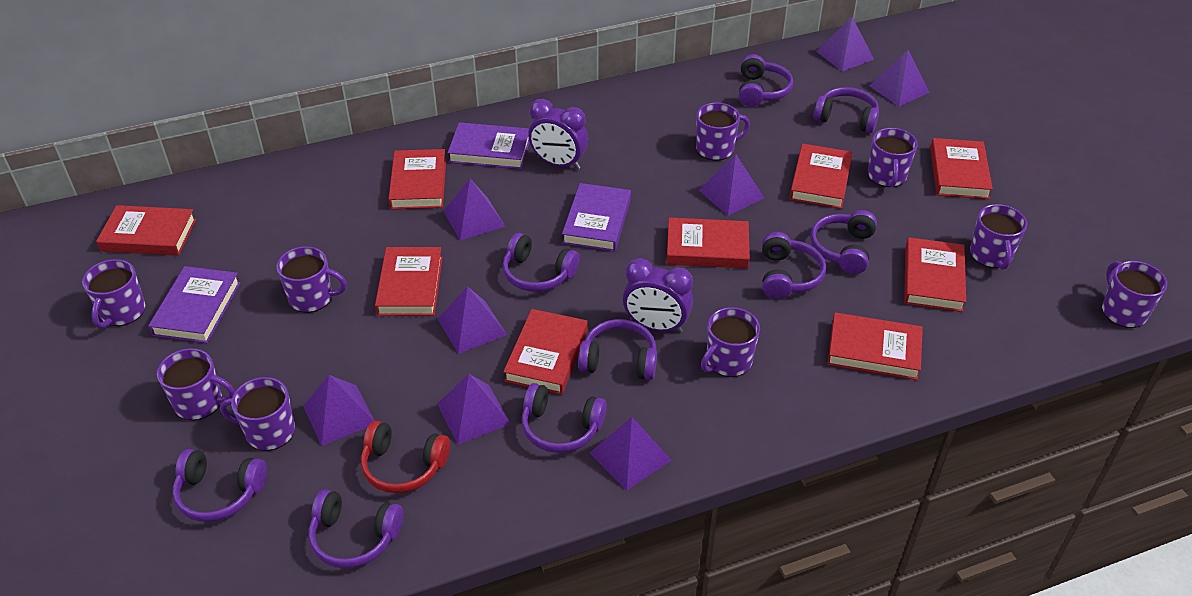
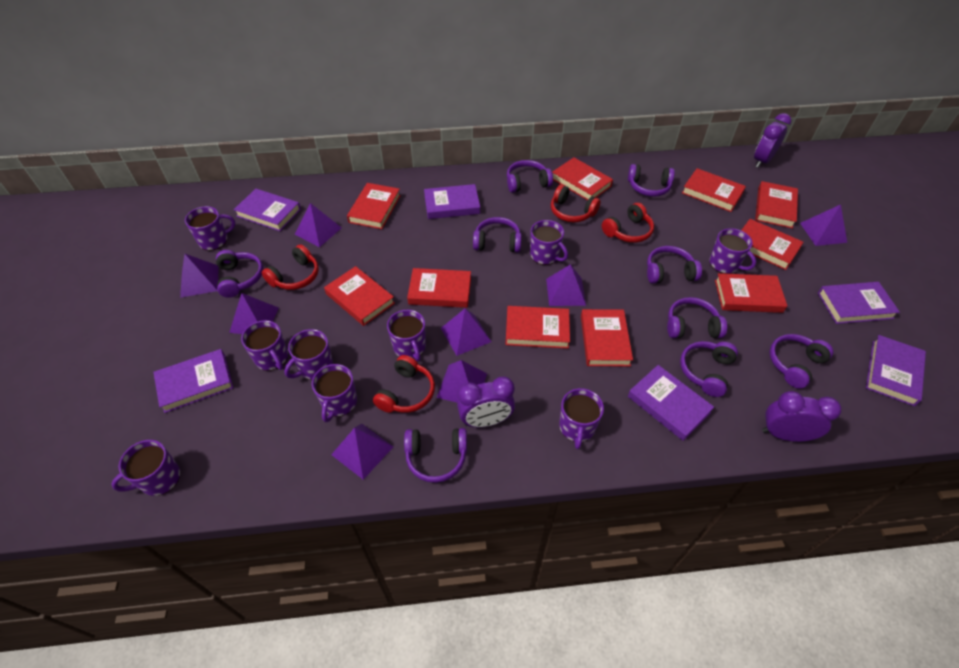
purple book: 3 -> 6
purple clock: 2 -> 3
red book: 9 -> 10
red headphones: 1 -> 4

